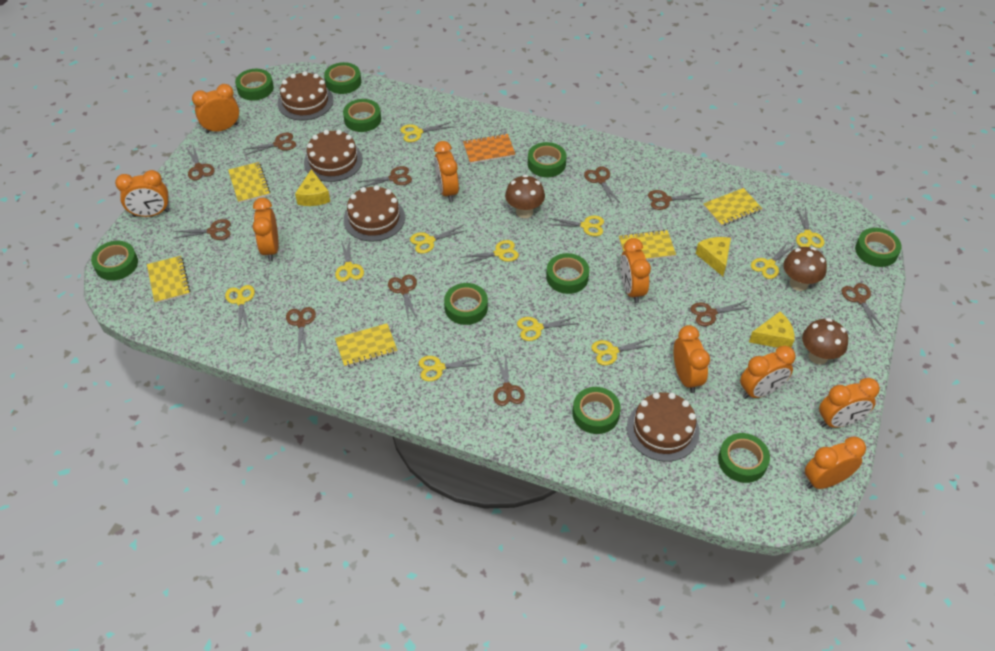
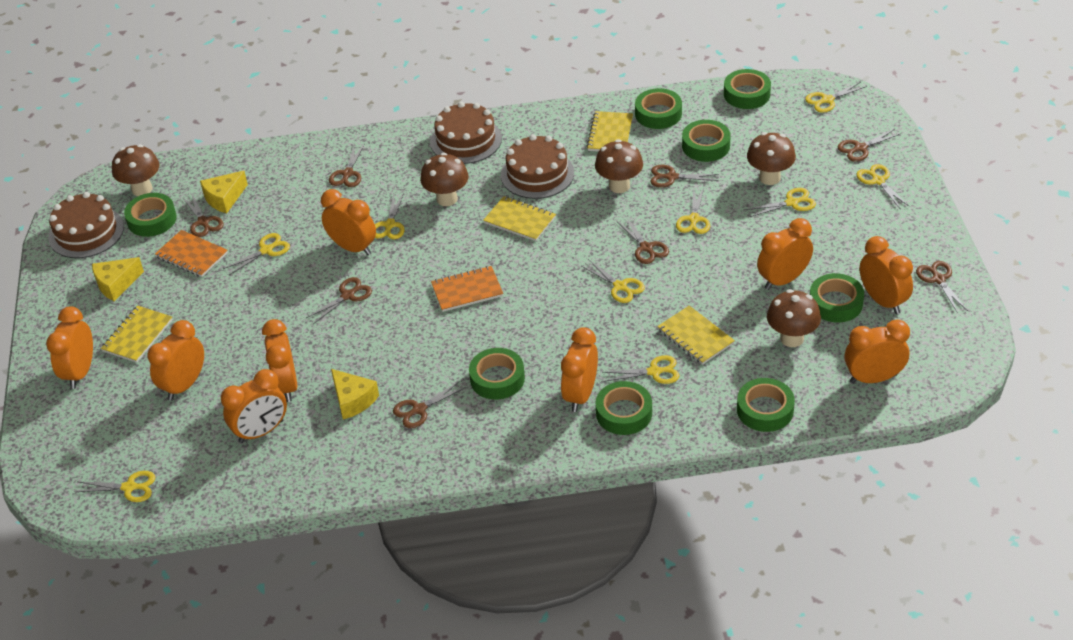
brown cake: 4 -> 3
brown mushroom: 3 -> 5
brown scissors: 11 -> 8
green tape: 10 -> 8
orange notebook: 1 -> 2
yellow notebook: 5 -> 4
yellow scissors: 11 -> 9

